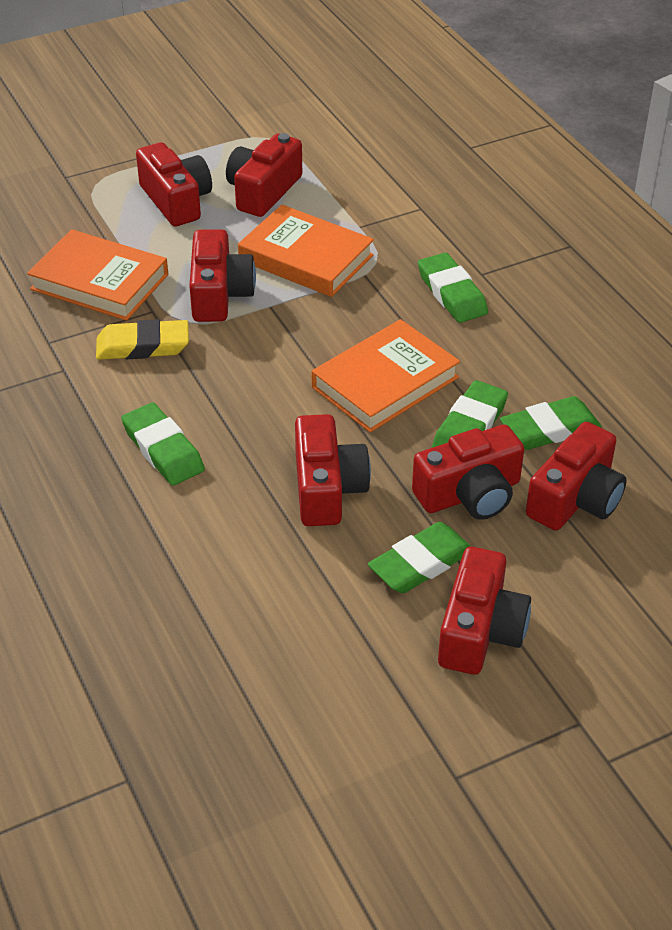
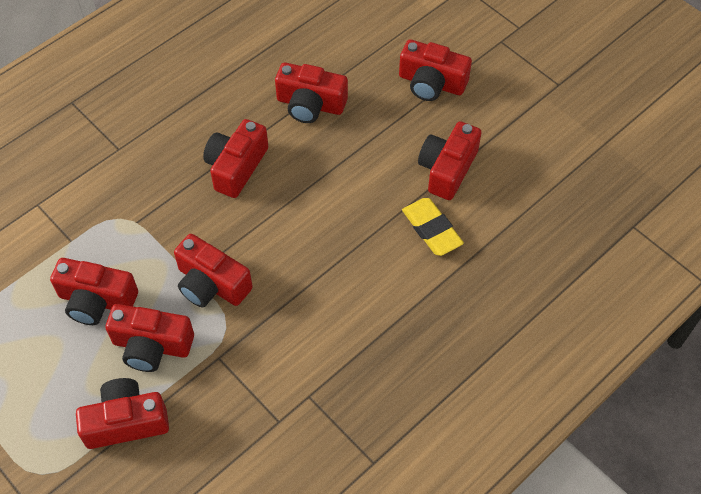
green eraser: 5 -> 0
orange book: 3 -> 0
red camera: 7 -> 8

